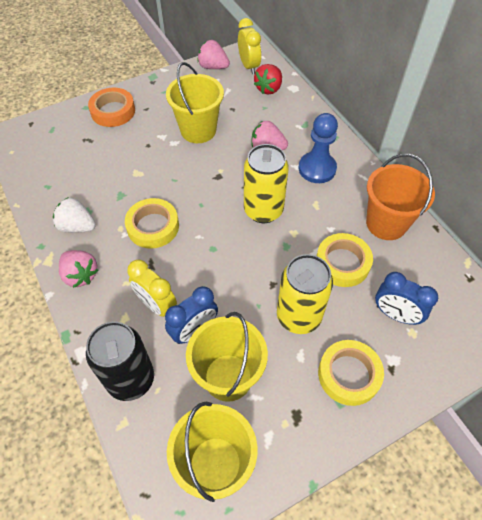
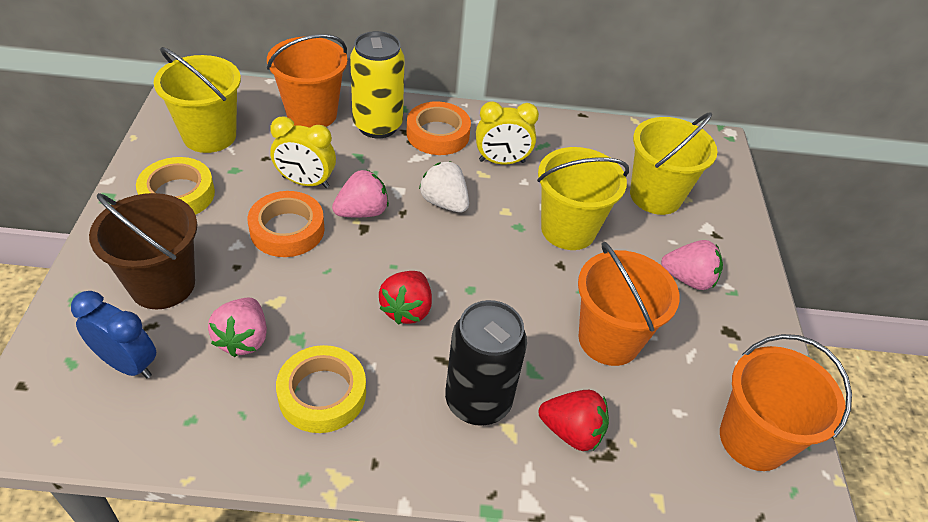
blue clock: 2 -> 1
blue pawn: 1 -> 0
brown bucket: 0 -> 1
orange bucket: 1 -> 3
orange tape: 1 -> 2
red strawberry: 1 -> 2
yellow can: 2 -> 1
yellow tape: 3 -> 2

